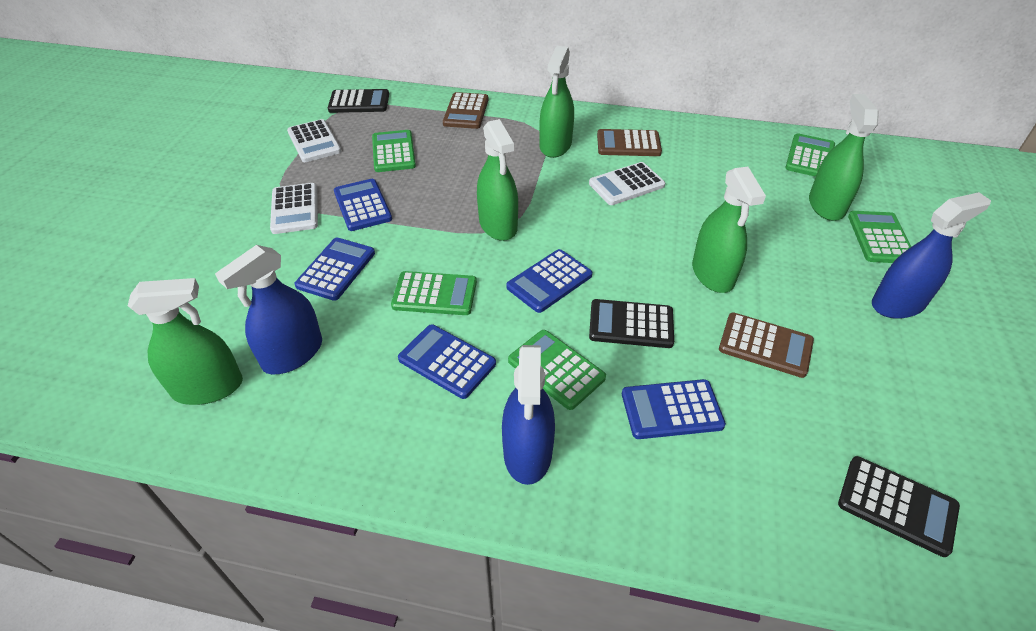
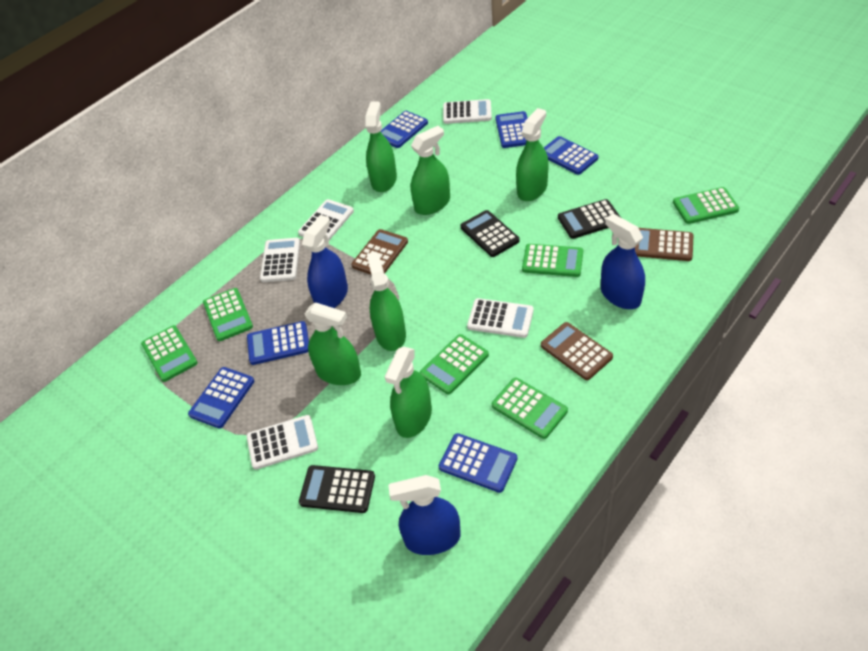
blue calculator: 5 -> 6
green calculator: 5 -> 6
green spray bottle: 5 -> 6
white calculator: 3 -> 5

